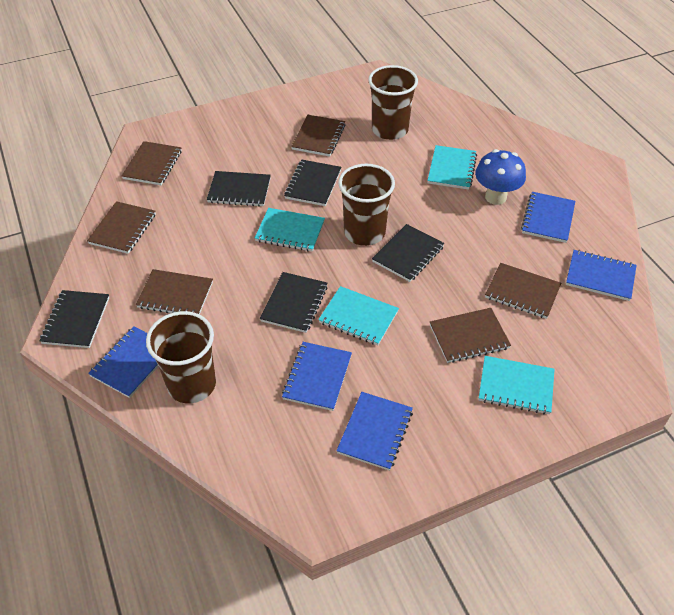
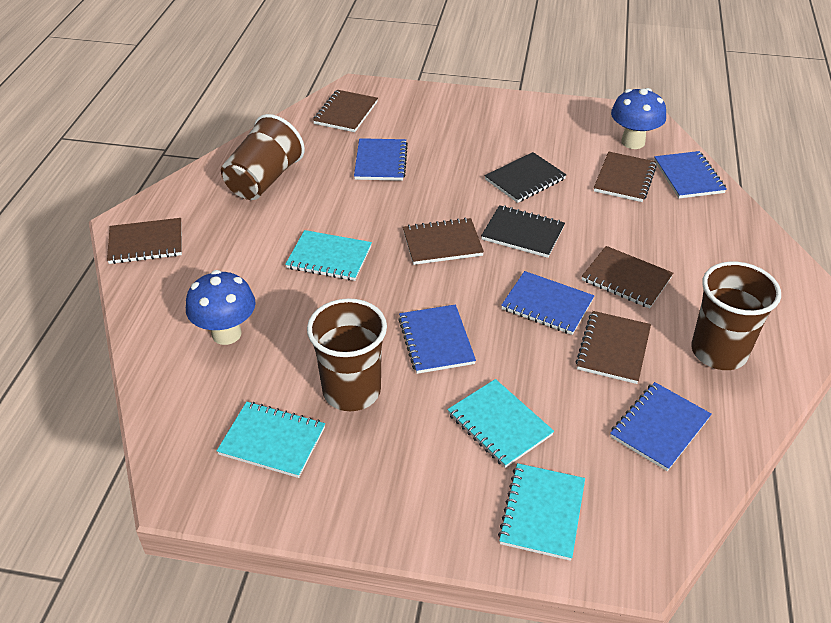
black notebook: 5 -> 2
blue mushroom: 1 -> 2

